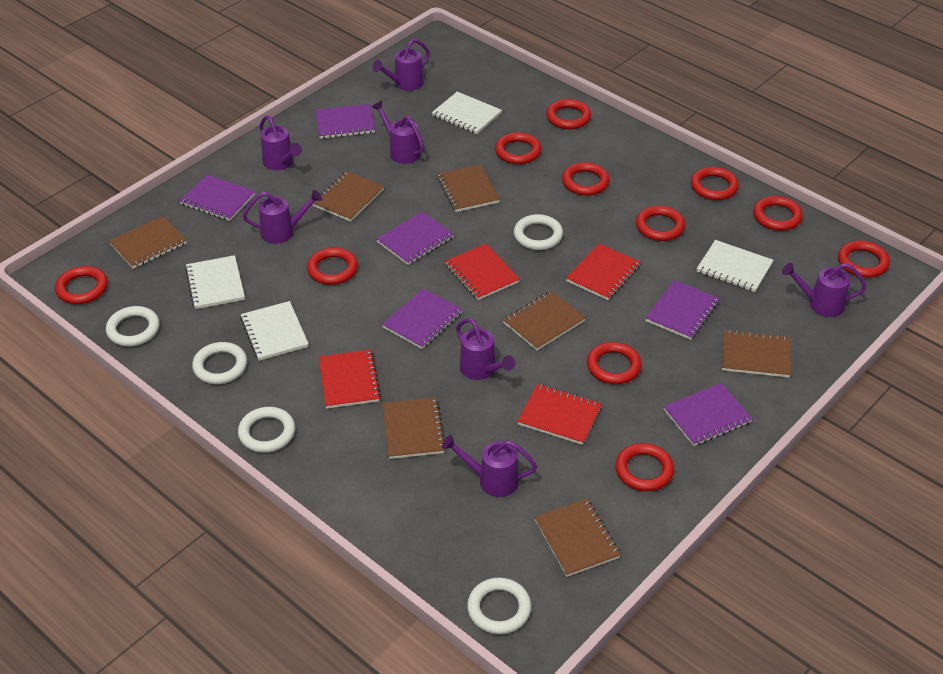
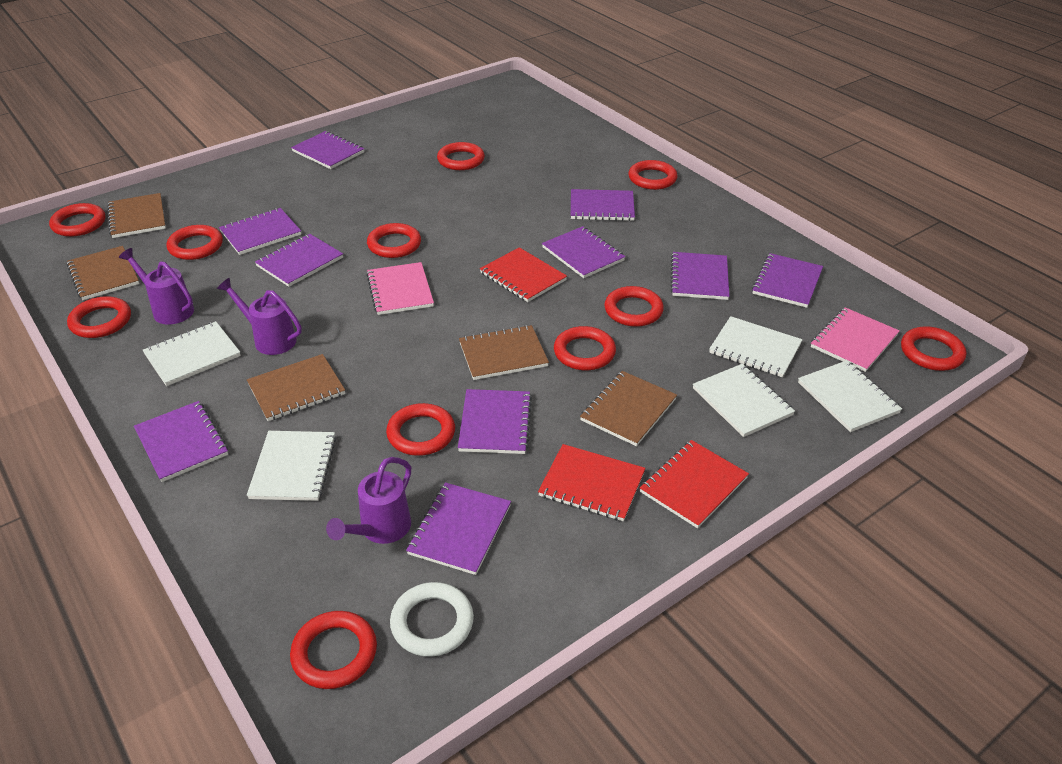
brown notebook: 7 -> 5
pink notebook: 0 -> 2
purple notebook: 6 -> 10
purple watering can: 7 -> 3
red notebook: 4 -> 3
white notebook: 4 -> 5
white ring: 5 -> 1

